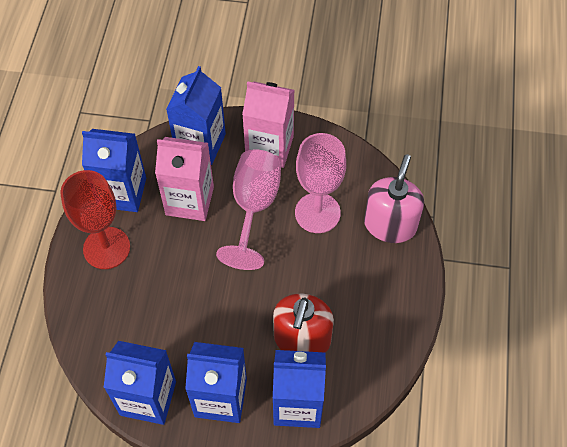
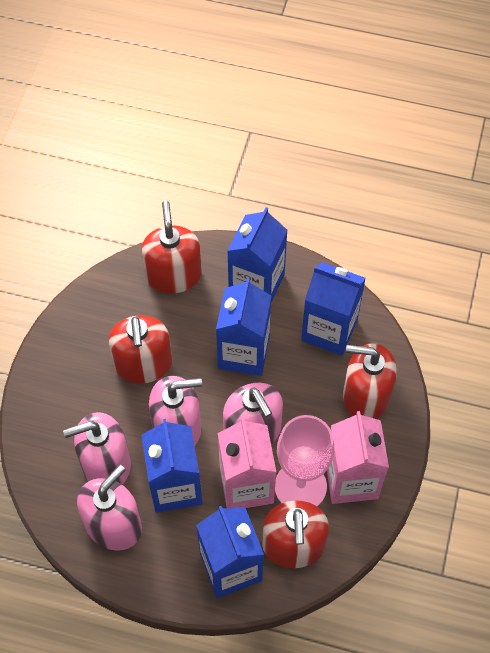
pink goblet: 2 -> 1
pink soap dispenser: 1 -> 4
red goblet: 1 -> 0
red soap dispenser: 1 -> 4

